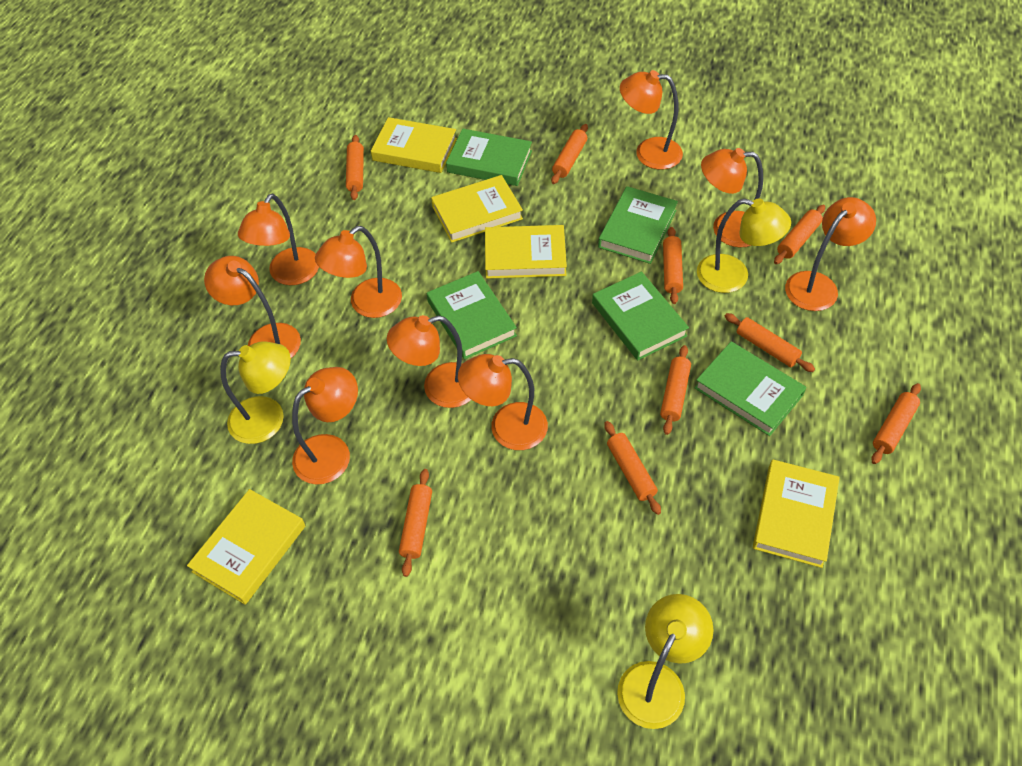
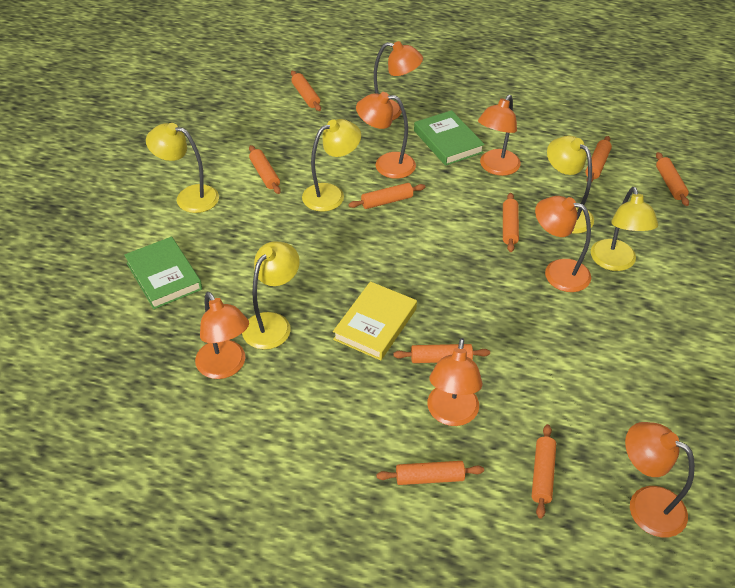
green book: 5 -> 2
orange lamp: 9 -> 7
yellow book: 5 -> 1
yellow lamp: 3 -> 5

